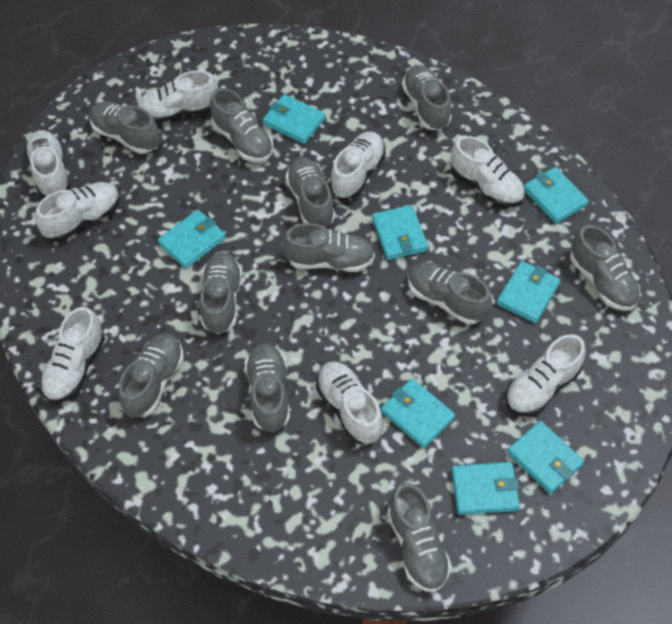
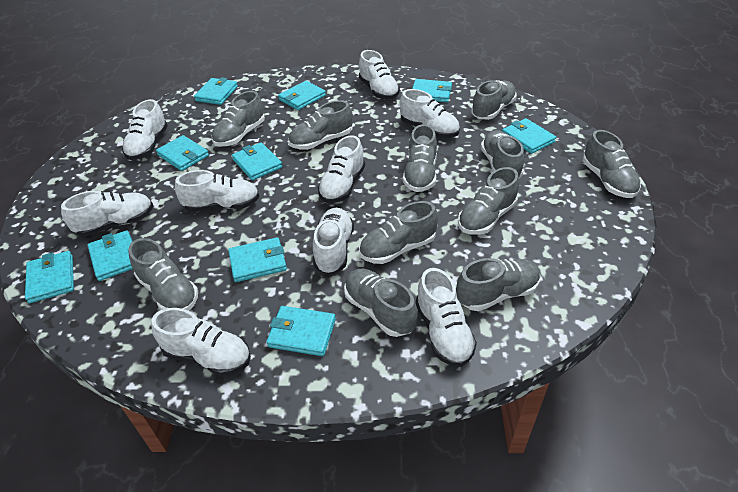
turquoise wallet: 8 -> 10
white shoe: 8 -> 9

